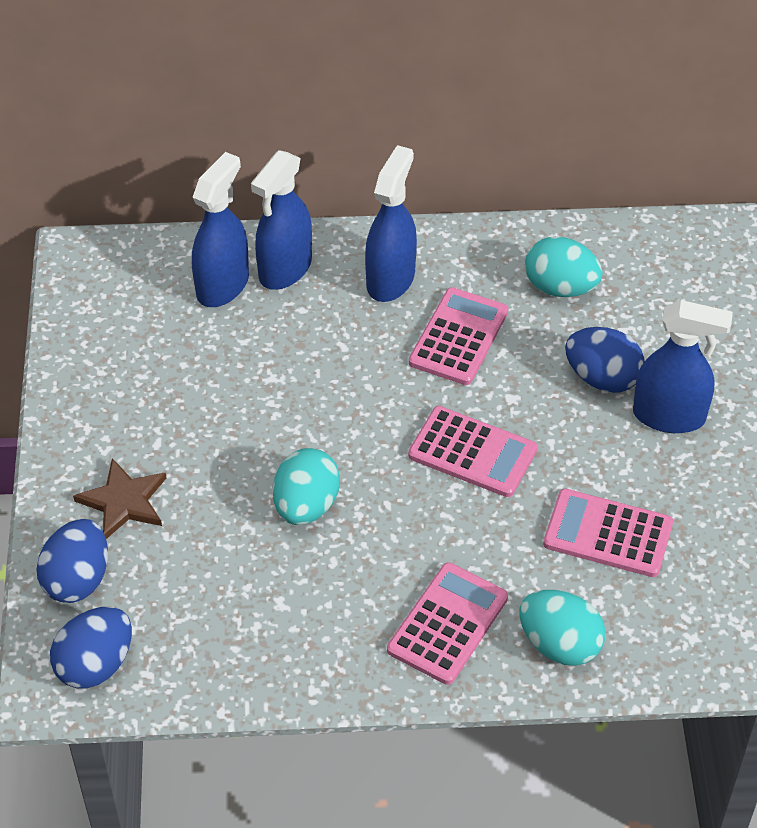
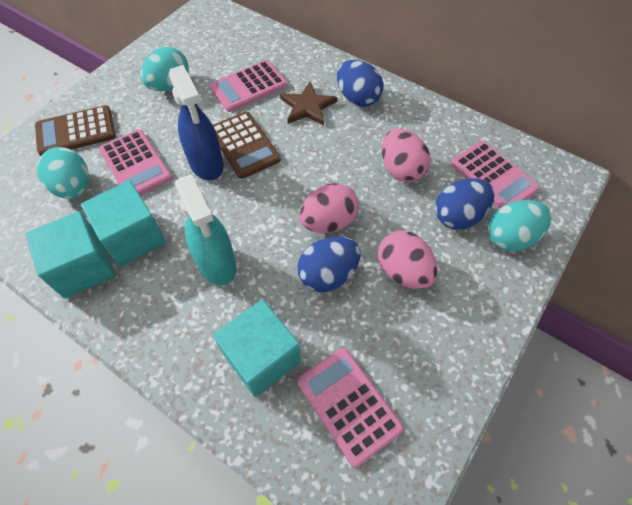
blue spray bottle: 4 -> 1
brown calculator: 0 -> 2
pink egg: 0 -> 3
turquoise cube: 0 -> 3
turquoise spray bottle: 0 -> 1

